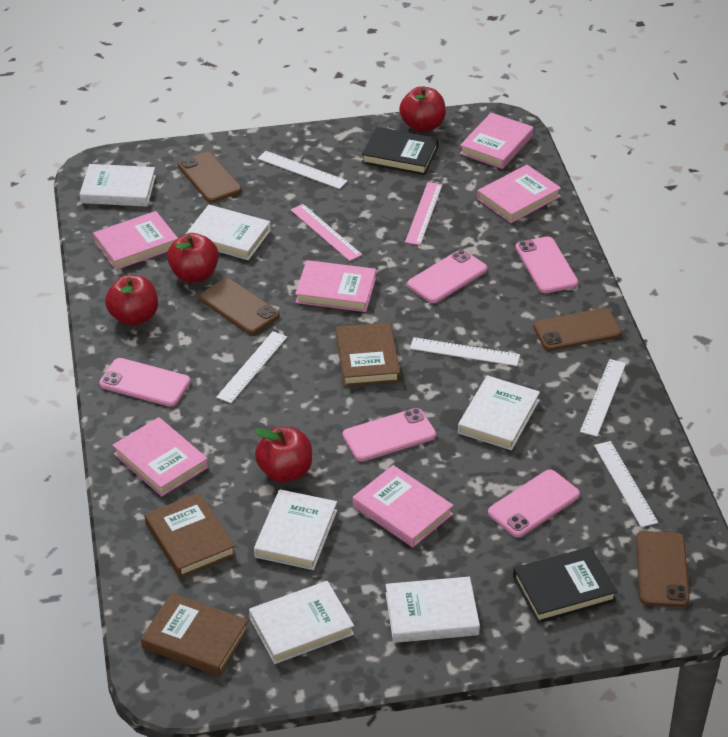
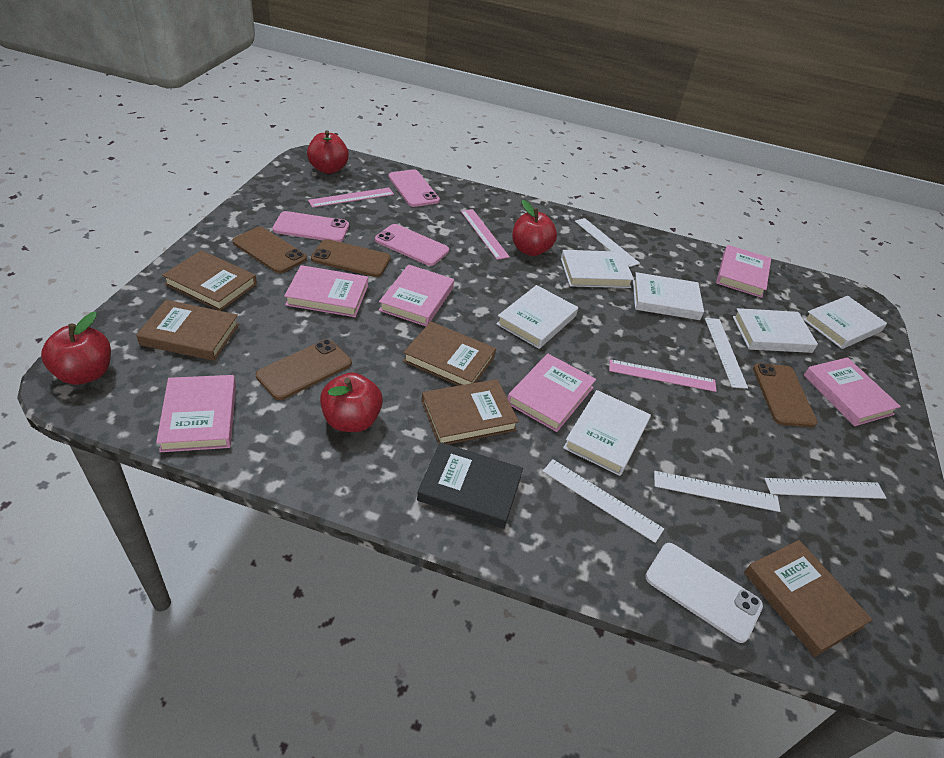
black book: 2 -> 1
brown book: 3 -> 5
pink phone: 5 -> 3
pink ruler: 2 -> 3
white phone: 0 -> 1

